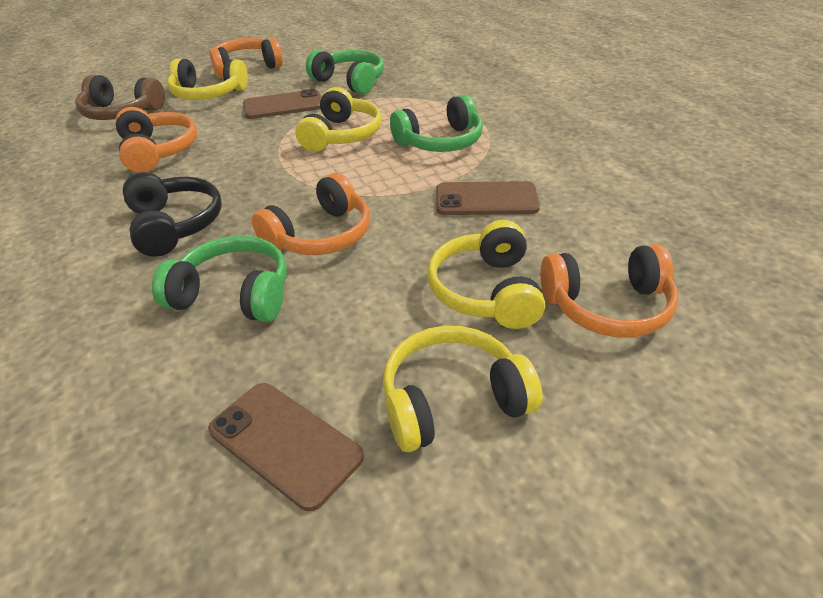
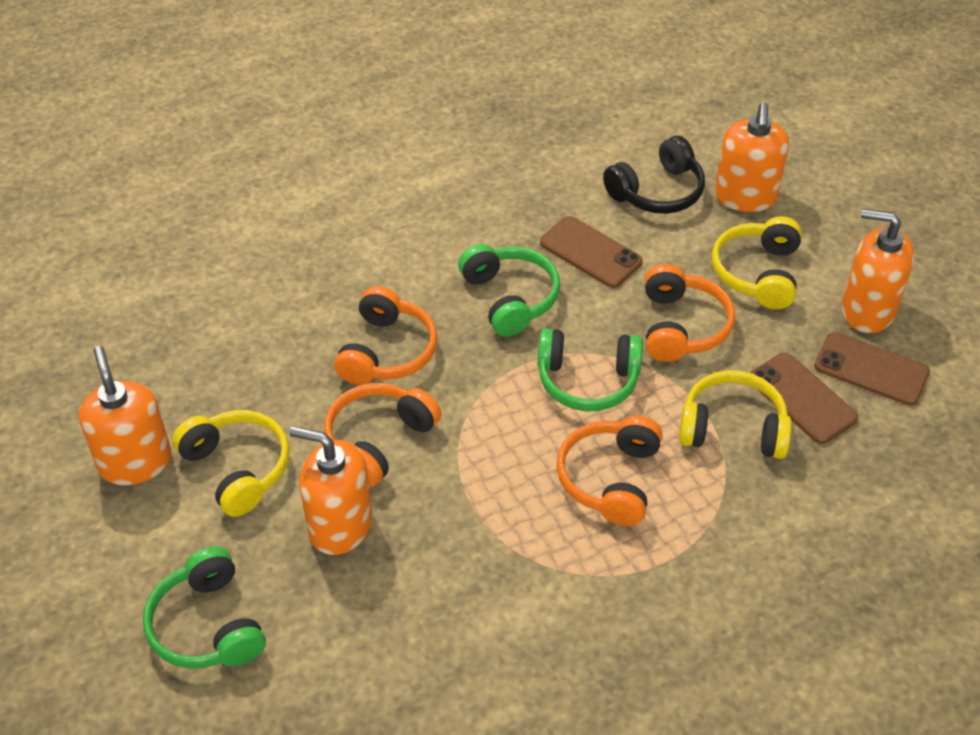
brown headphones: 1 -> 0
orange soap dispenser: 0 -> 4
yellow headphones: 4 -> 3

